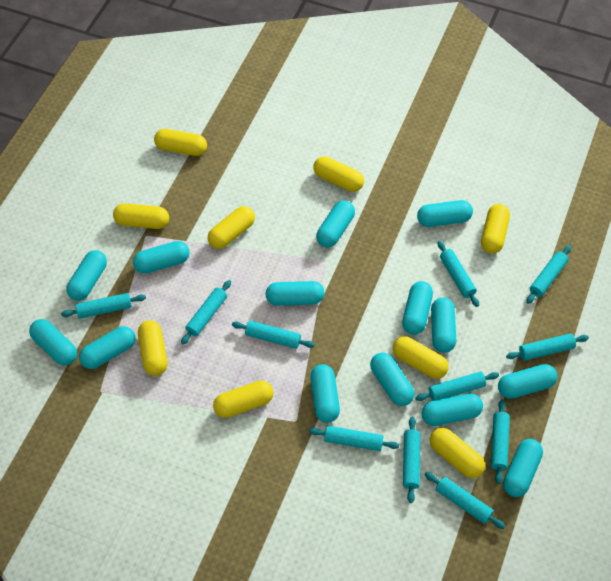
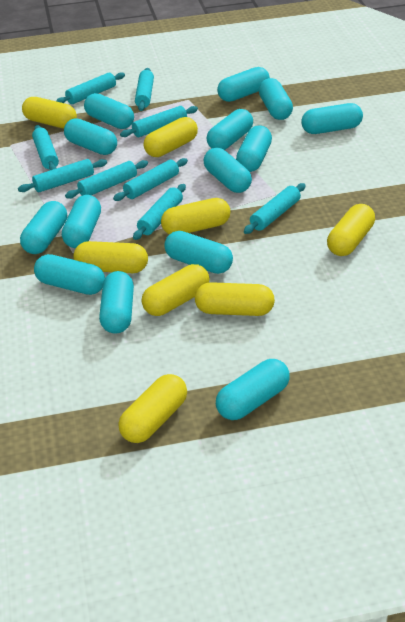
turquoise rolling pin: 11 -> 9
yellow capsule: 9 -> 8

